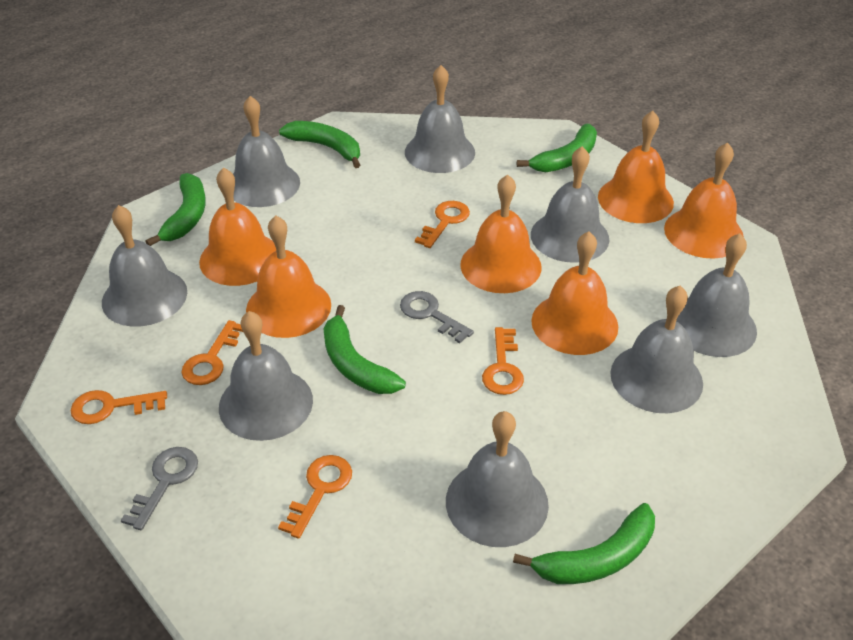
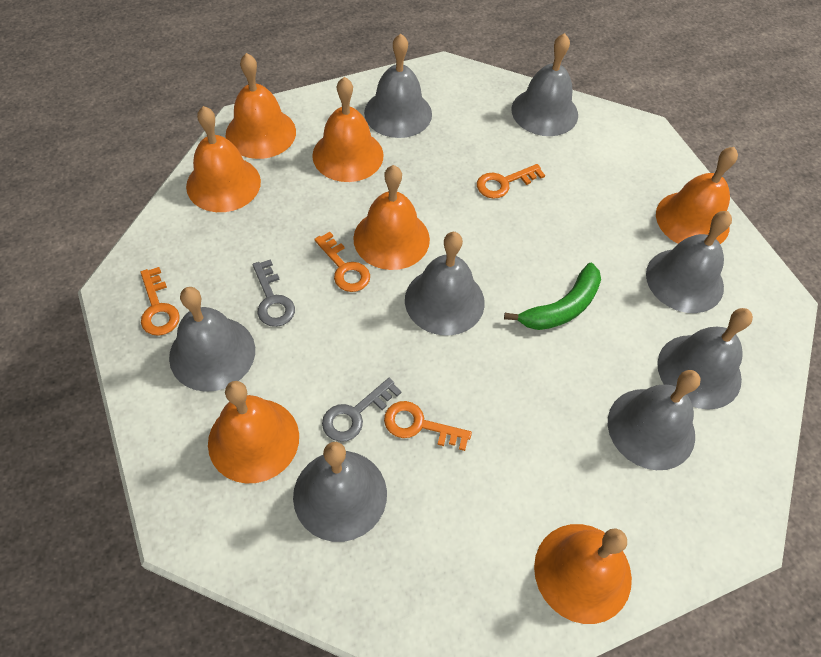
green banana: 5 -> 1
orange bell: 6 -> 7
orange key: 5 -> 4

